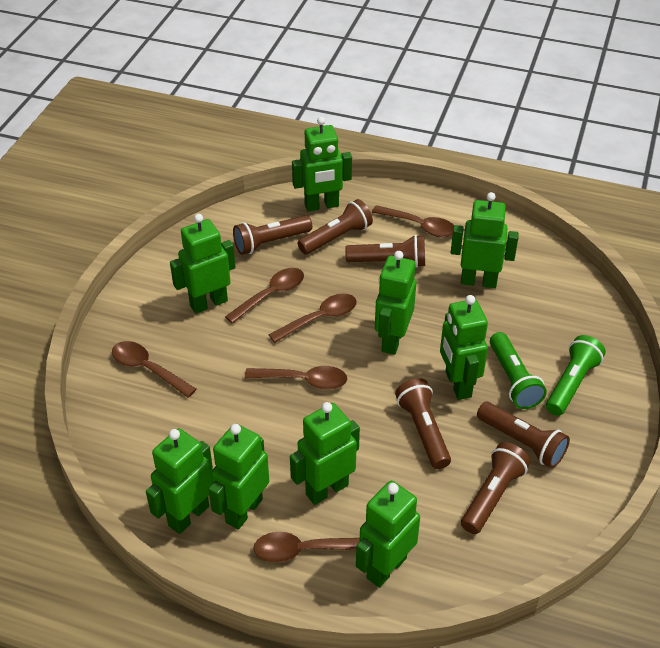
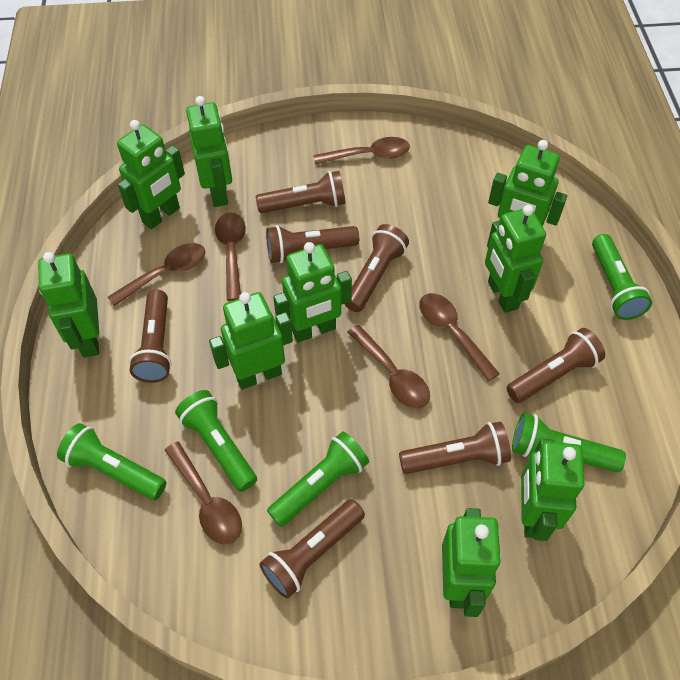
brown flashlight: 6 -> 7
green flashlight: 2 -> 5

